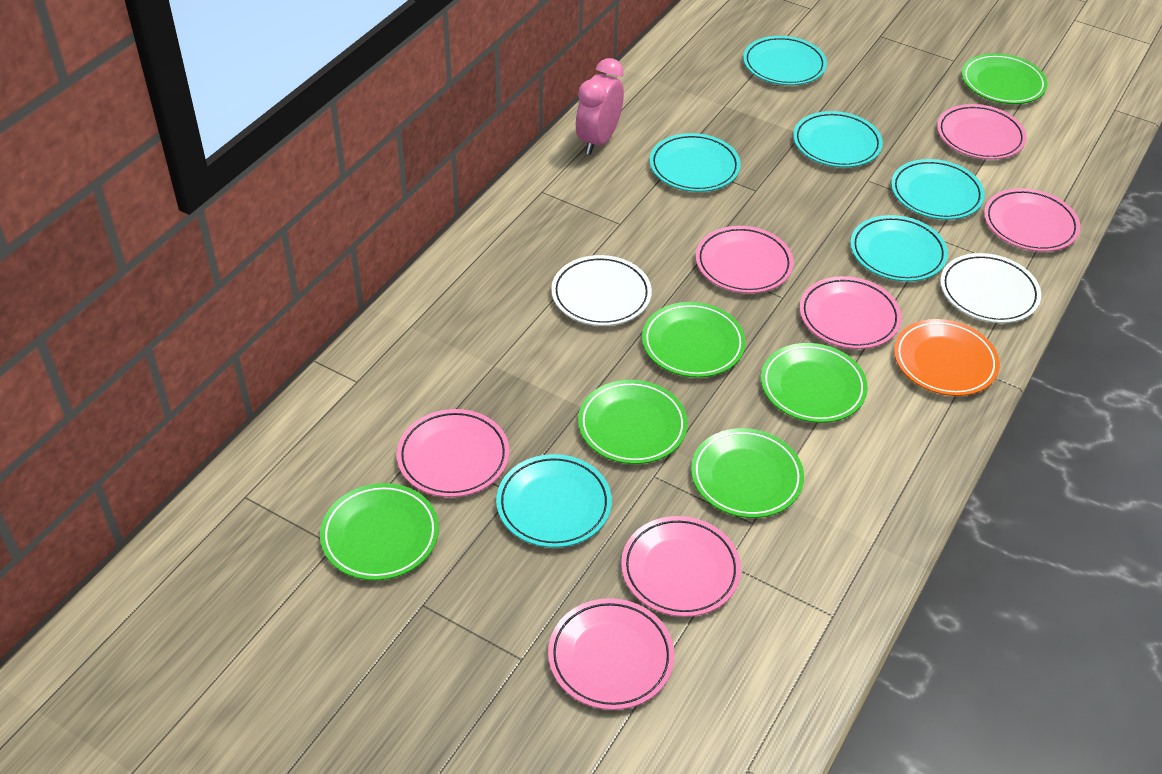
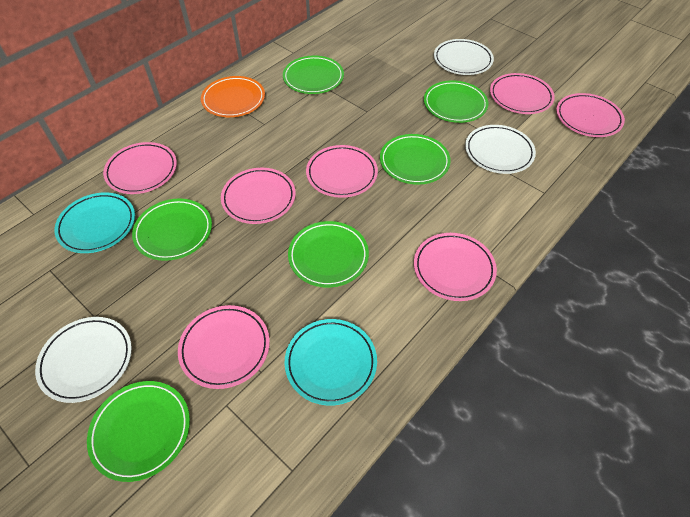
pink clock: 1 -> 0
turquoise plate: 6 -> 2
white plate: 2 -> 3

